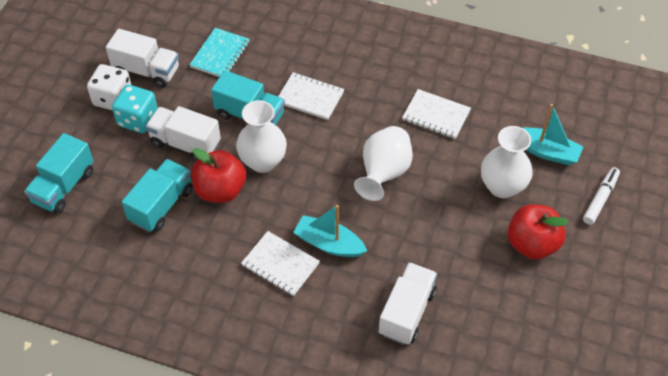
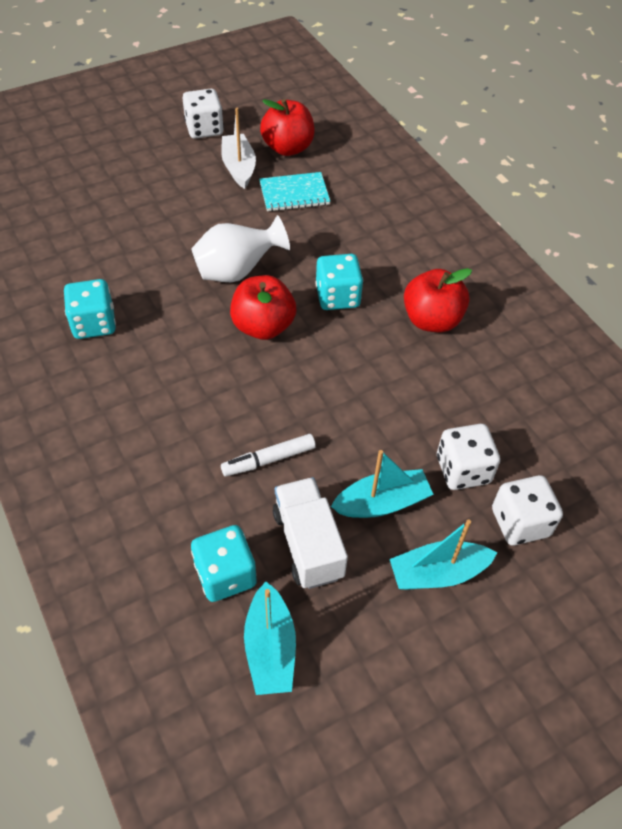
red apple: 2 -> 3
turquoise boat: 2 -> 3
turquoise dice: 1 -> 3
turquoise truck: 3 -> 0
white boat: 0 -> 1
white dice: 1 -> 3
white notebook: 3 -> 0
white truck: 3 -> 1
white vase: 3 -> 1

